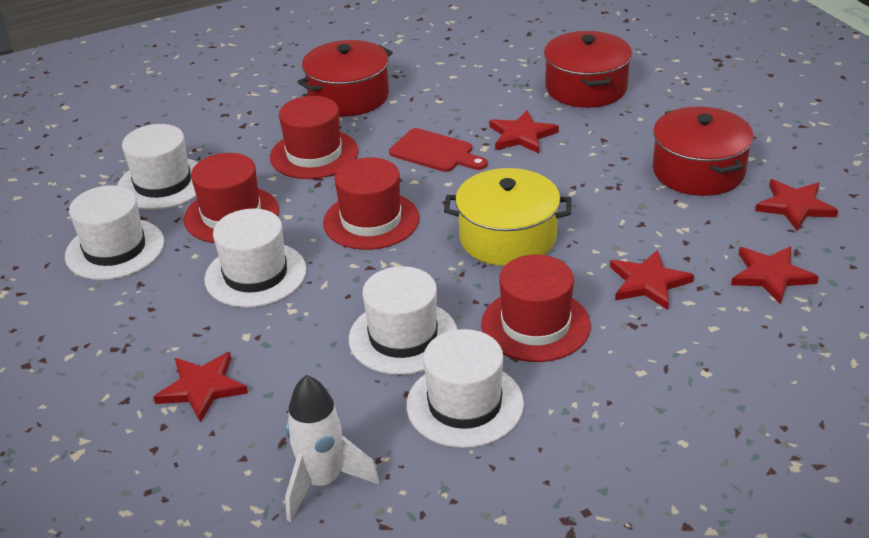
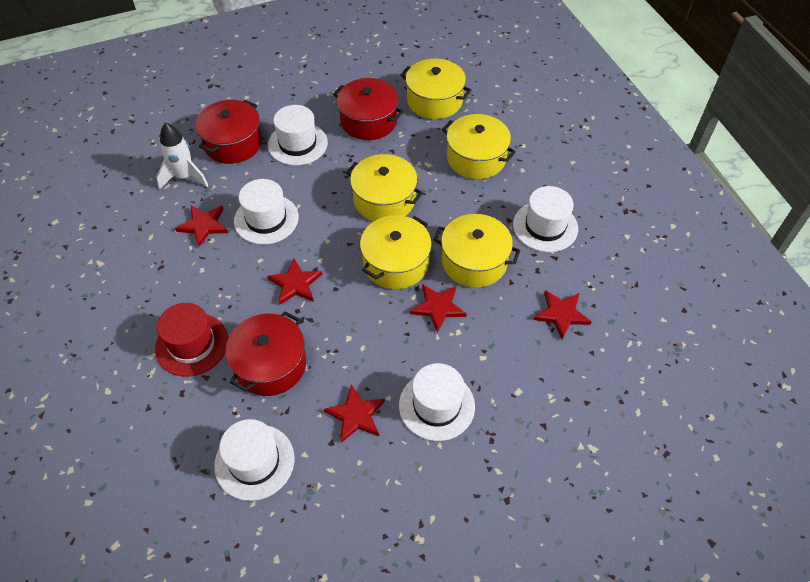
red cutting board: 1 -> 0
red hat: 4 -> 1
yellow pot: 1 -> 5

